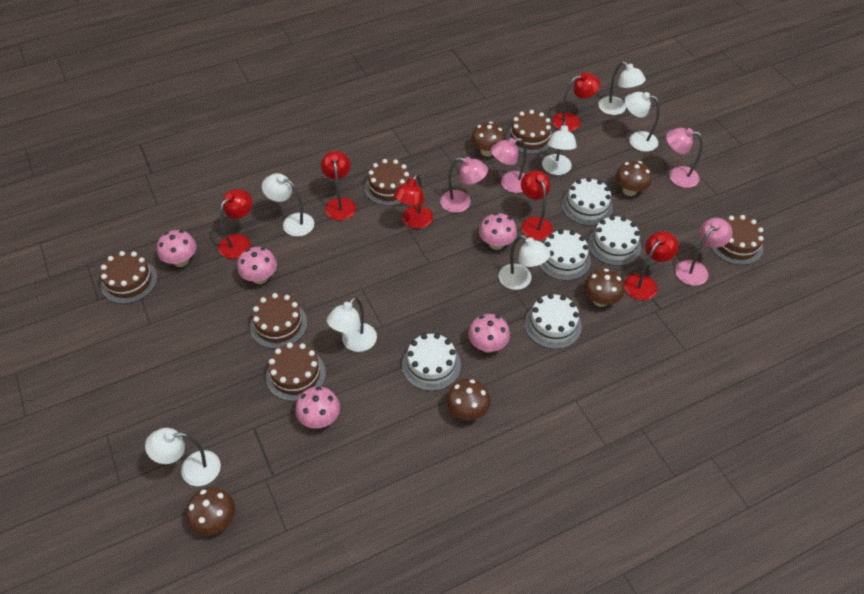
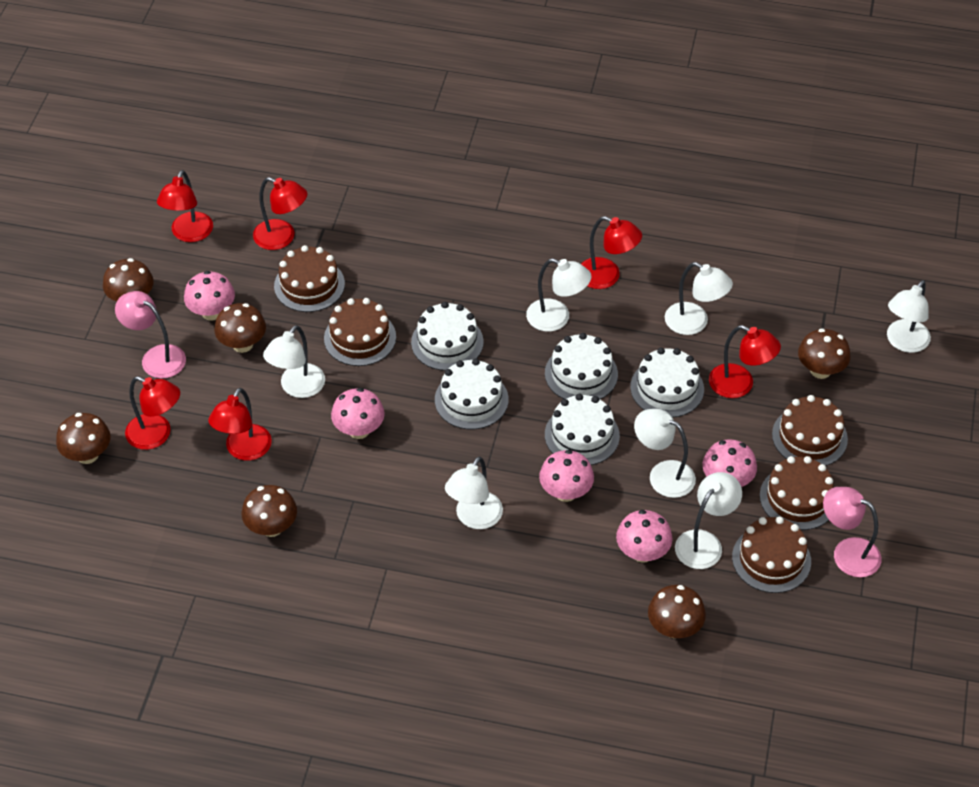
brown cake: 6 -> 5
brown mushroom: 5 -> 6
pink lamp: 4 -> 2

